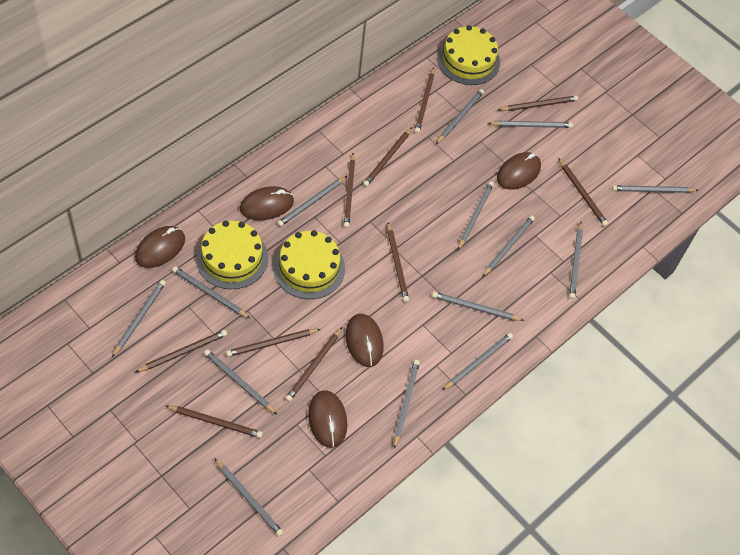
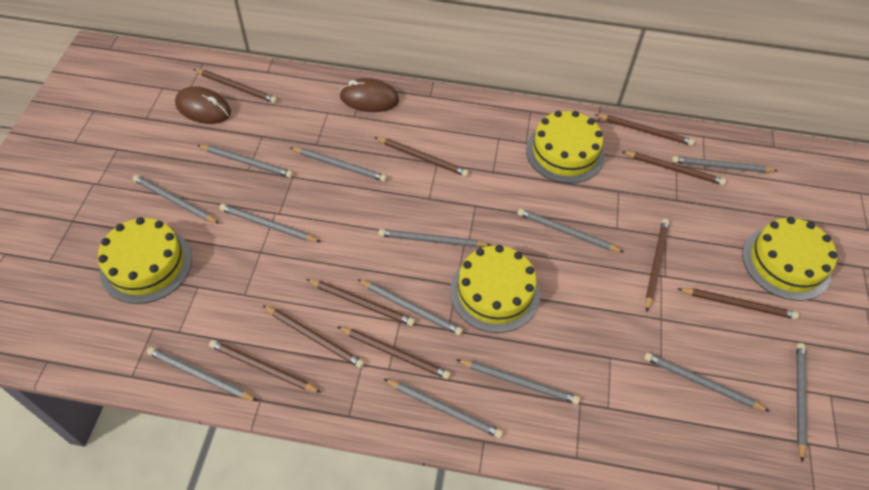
brown mouse: 5 -> 2
grey pencil: 14 -> 13
yellow cake: 3 -> 4

